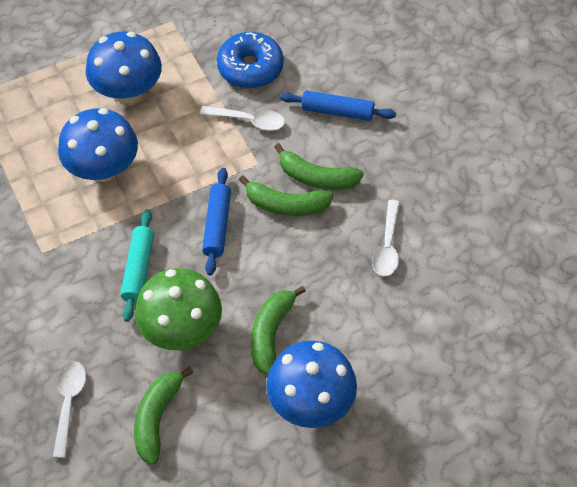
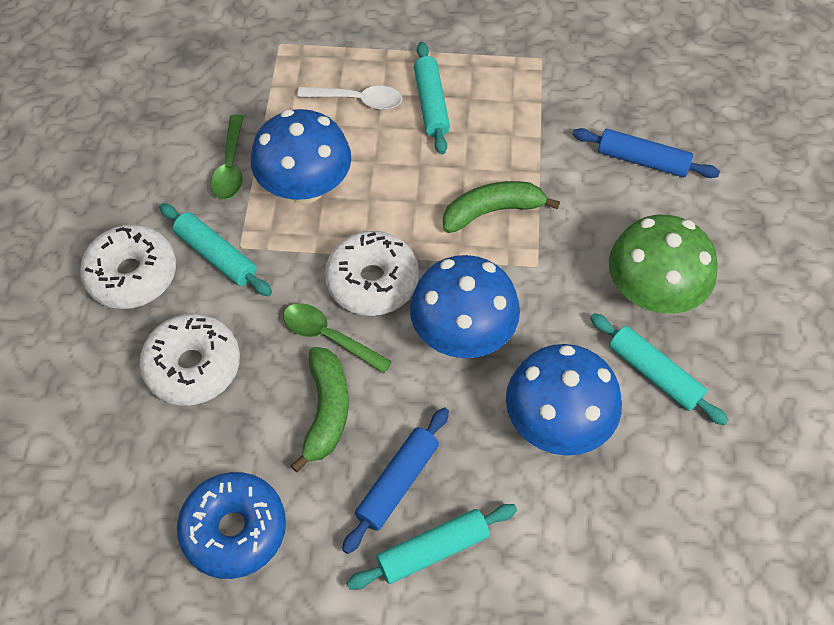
green banana: 4 -> 2
green spoon: 0 -> 2
turquoise rolling pin: 1 -> 4
white donut: 0 -> 3
white spoon: 3 -> 1

